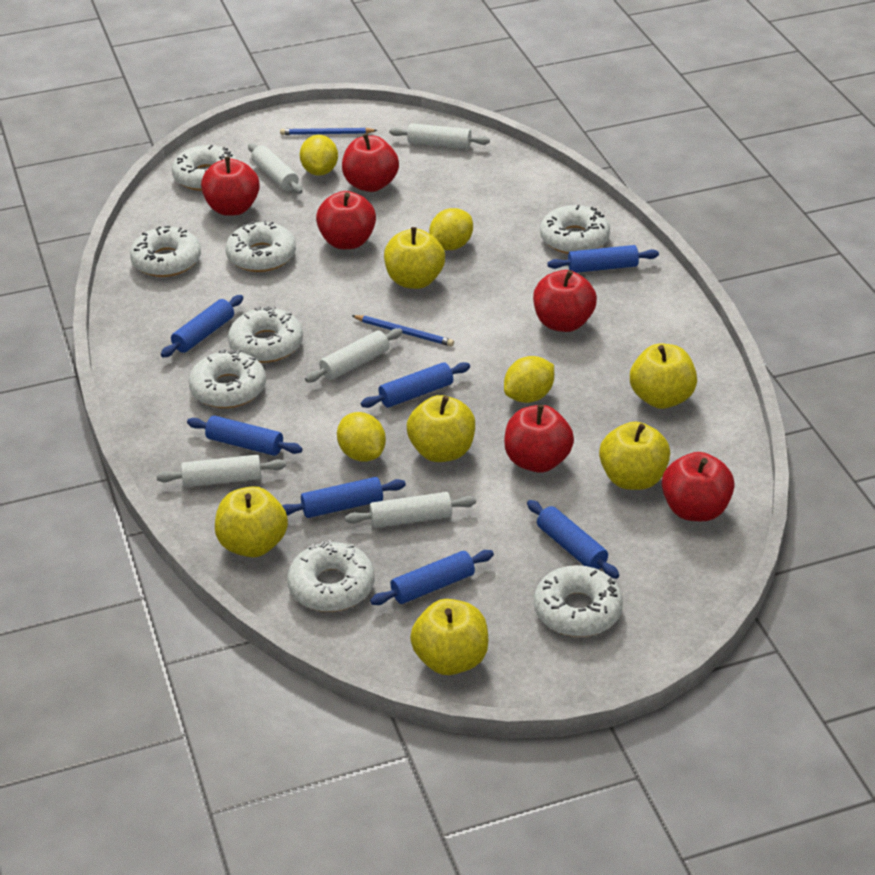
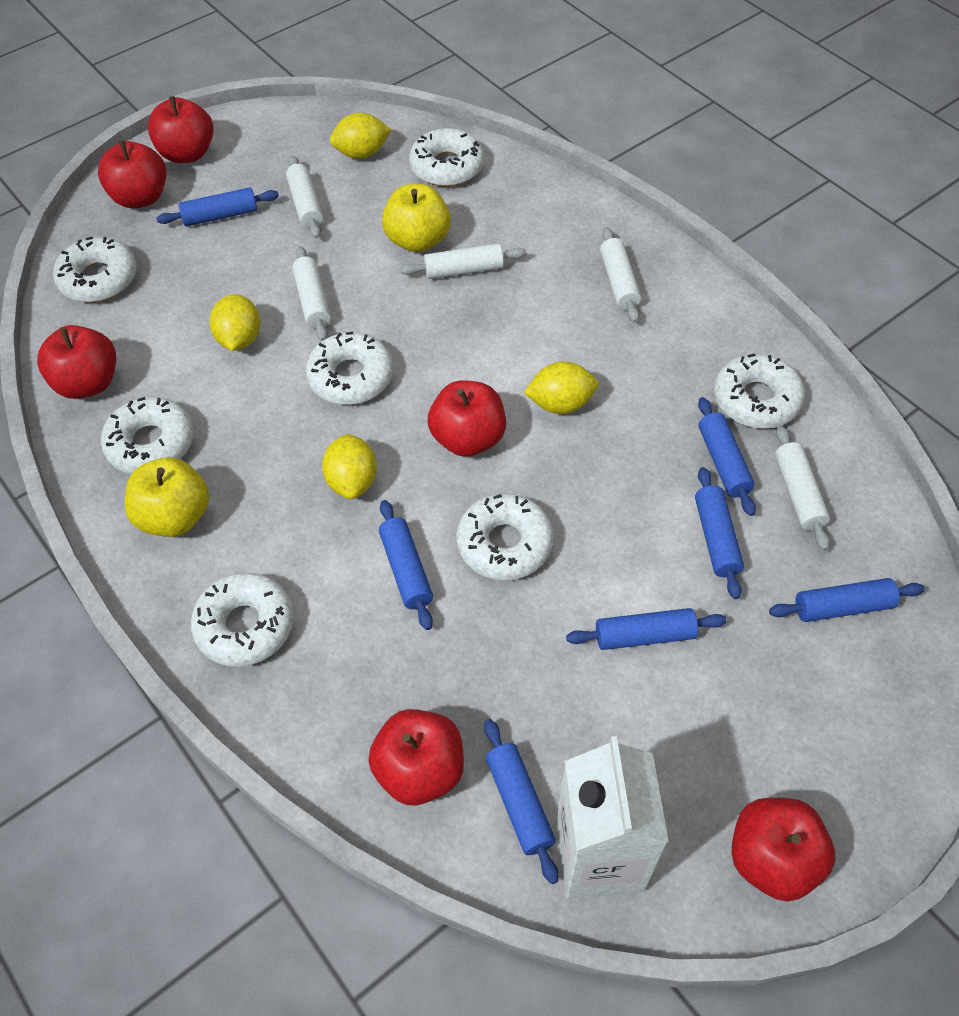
blue pencil: 2 -> 0
white carton: 0 -> 1
white donut: 8 -> 7
yellow apple: 6 -> 2

